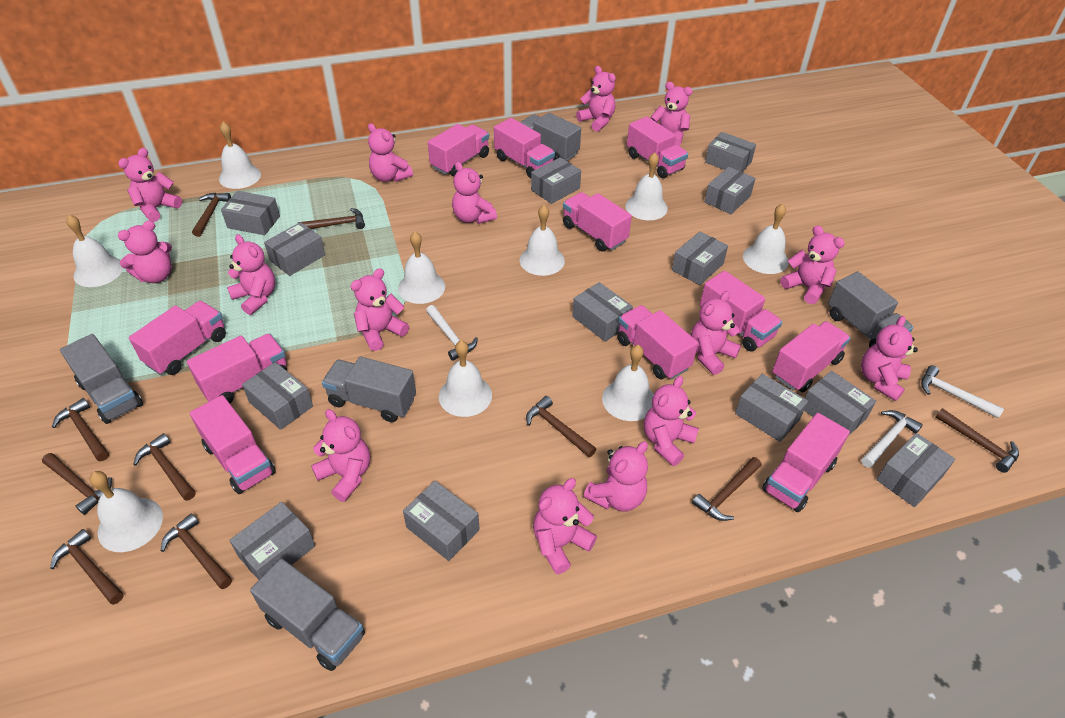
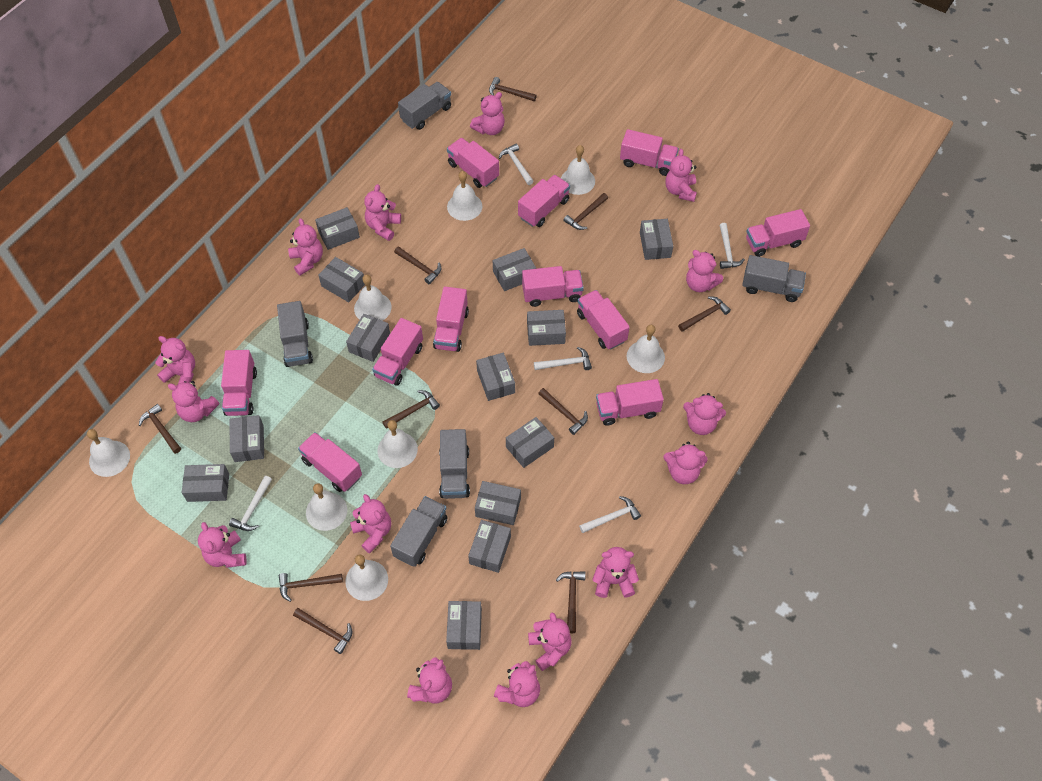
white bell: 9 -> 8
white hammer: 3 -> 5

